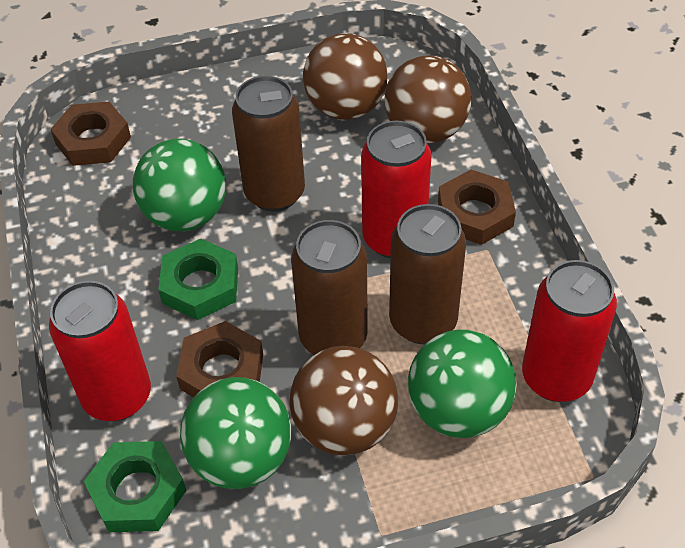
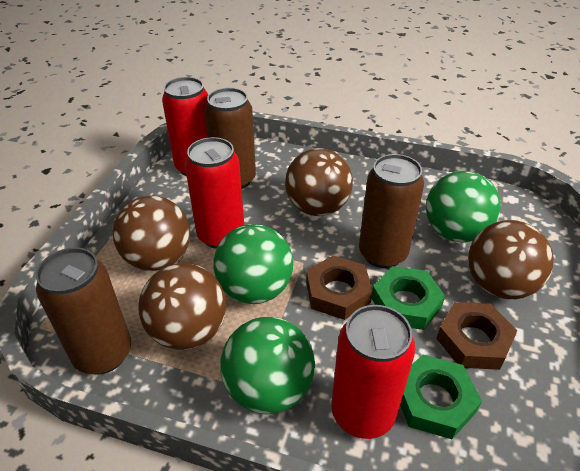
brown ball: 3 -> 4
brown nut: 3 -> 2

